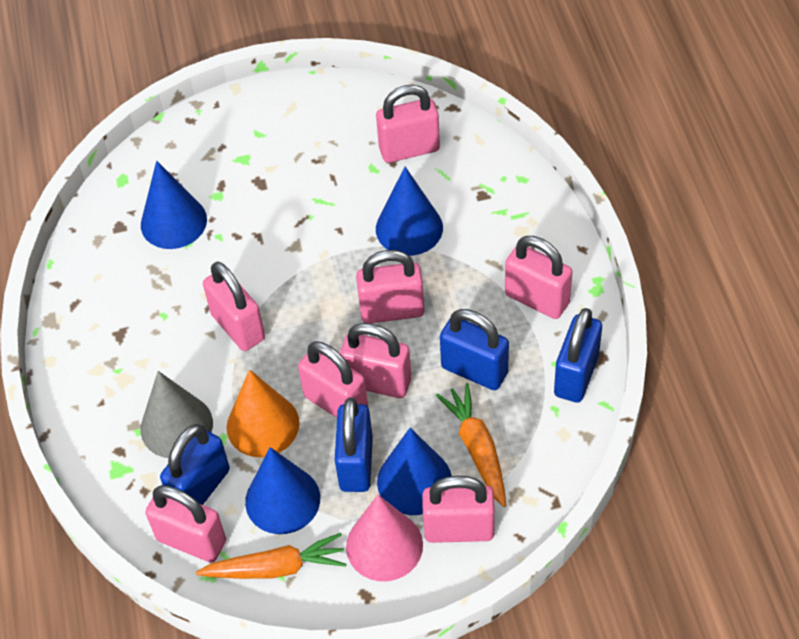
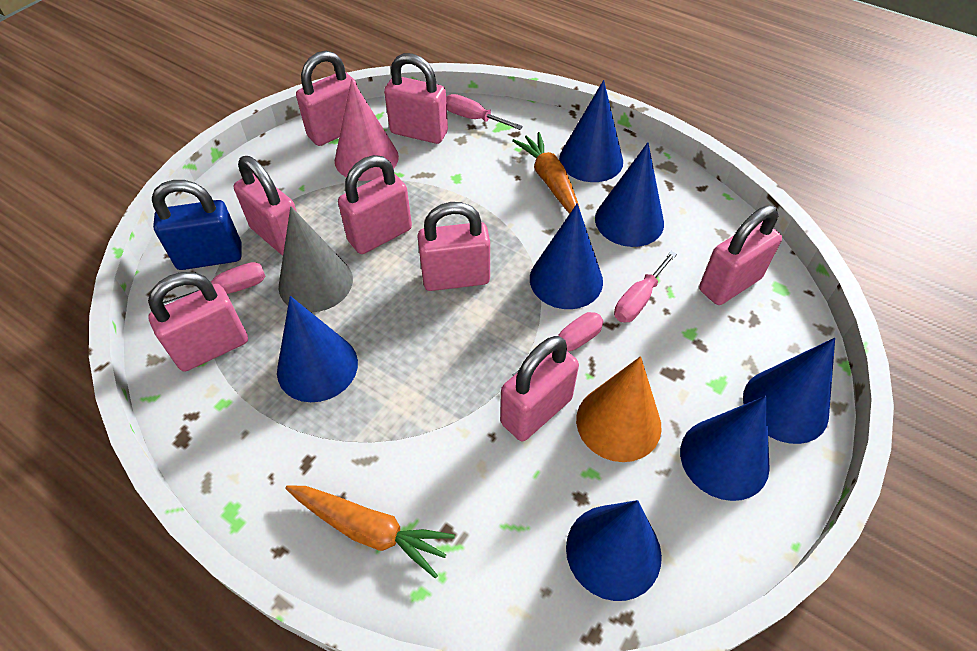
blue cone: 4 -> 7
blue padlock: 4 -> 1
pink screwdriver: 0 -> 4

